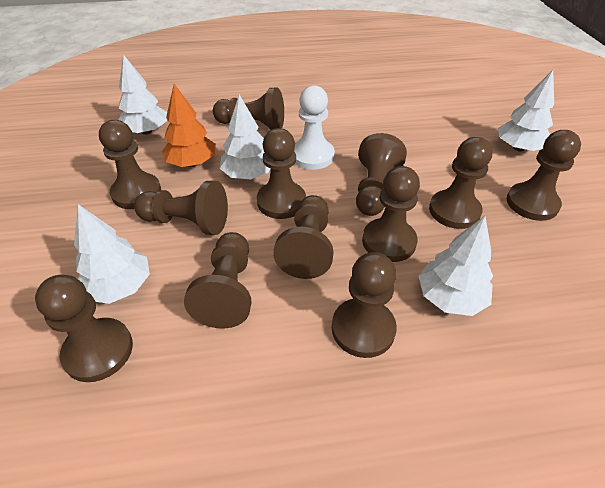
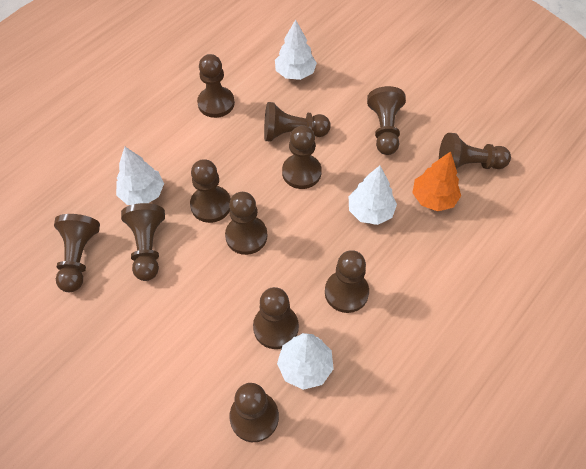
white pawn: 1 -> 0
white tree: 5 -> 4

